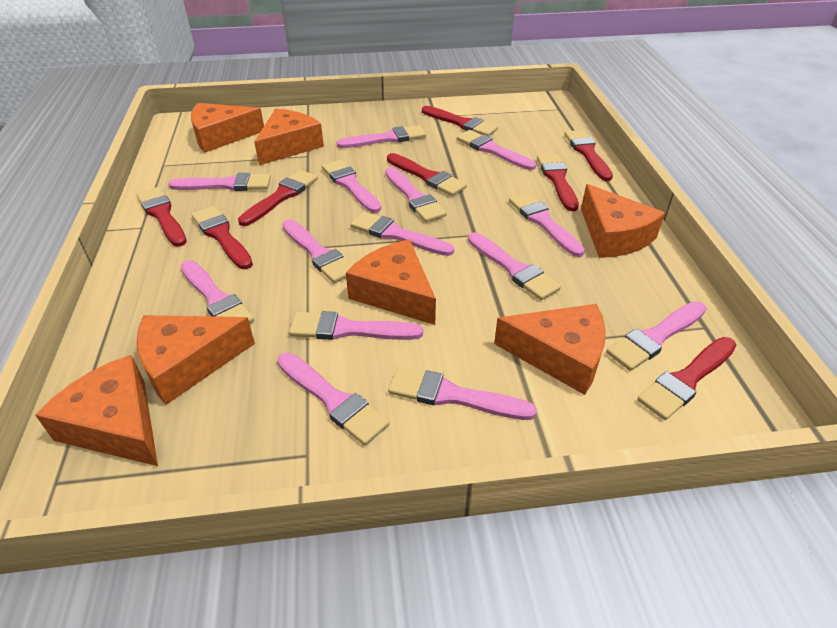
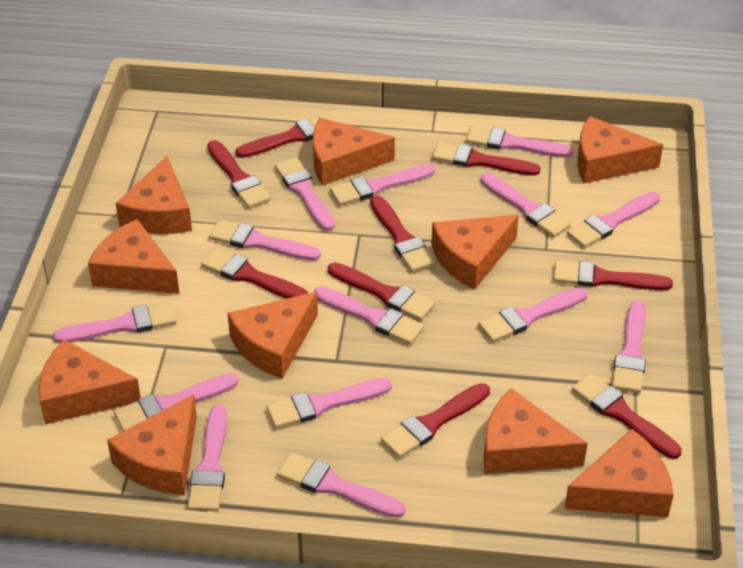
orange cheese: 7 -> 10
red brush: 8 -> 9

